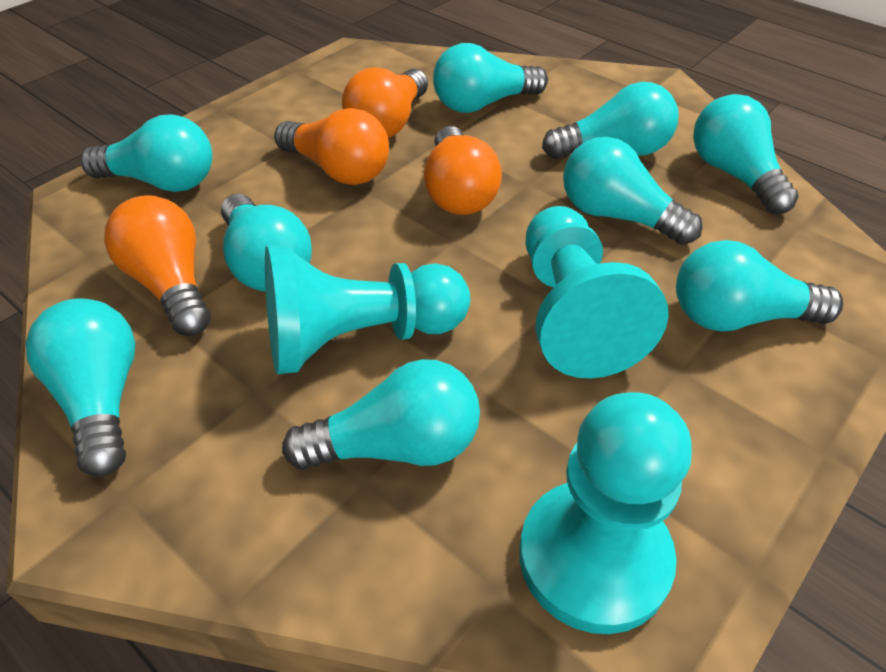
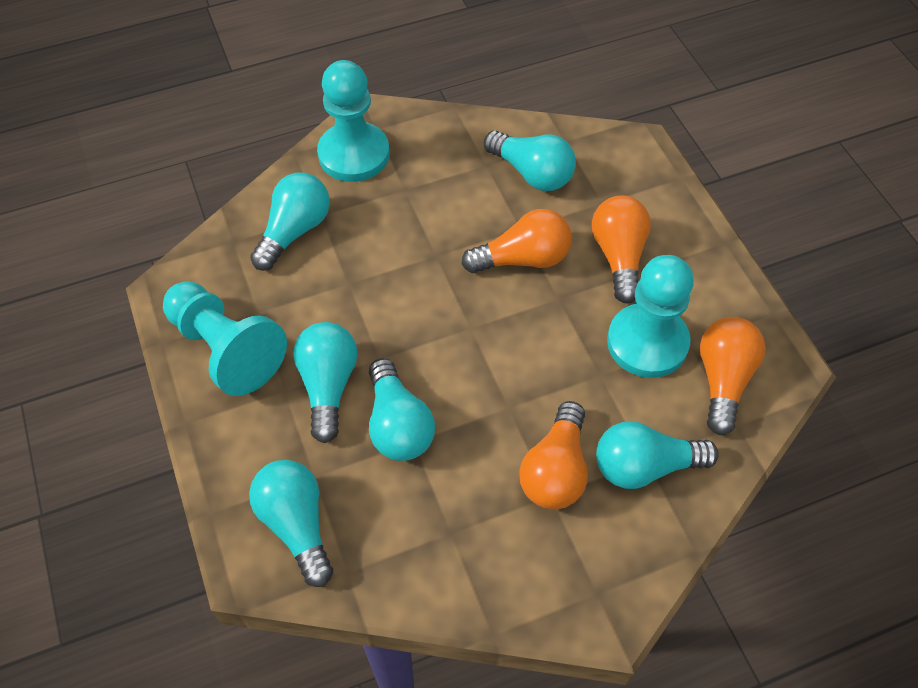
turquoise light bulb: 9 -> 6

